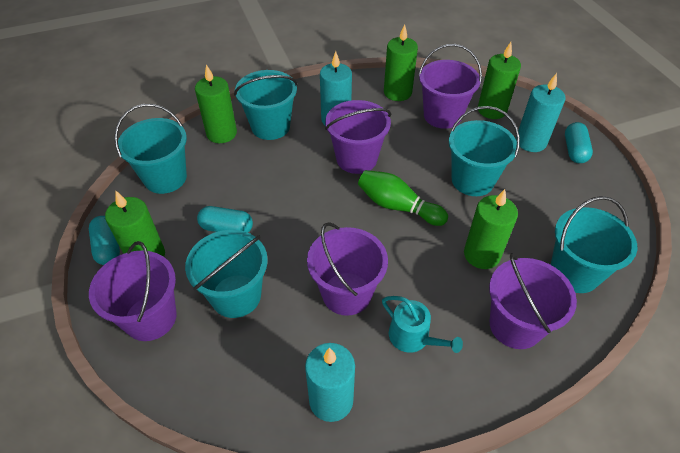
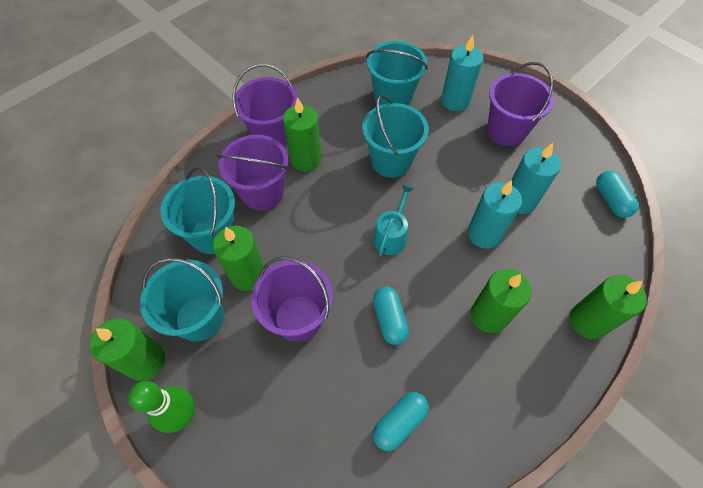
purple bucket: 5 -> 4
turquoise bucket: 5 -> 4

